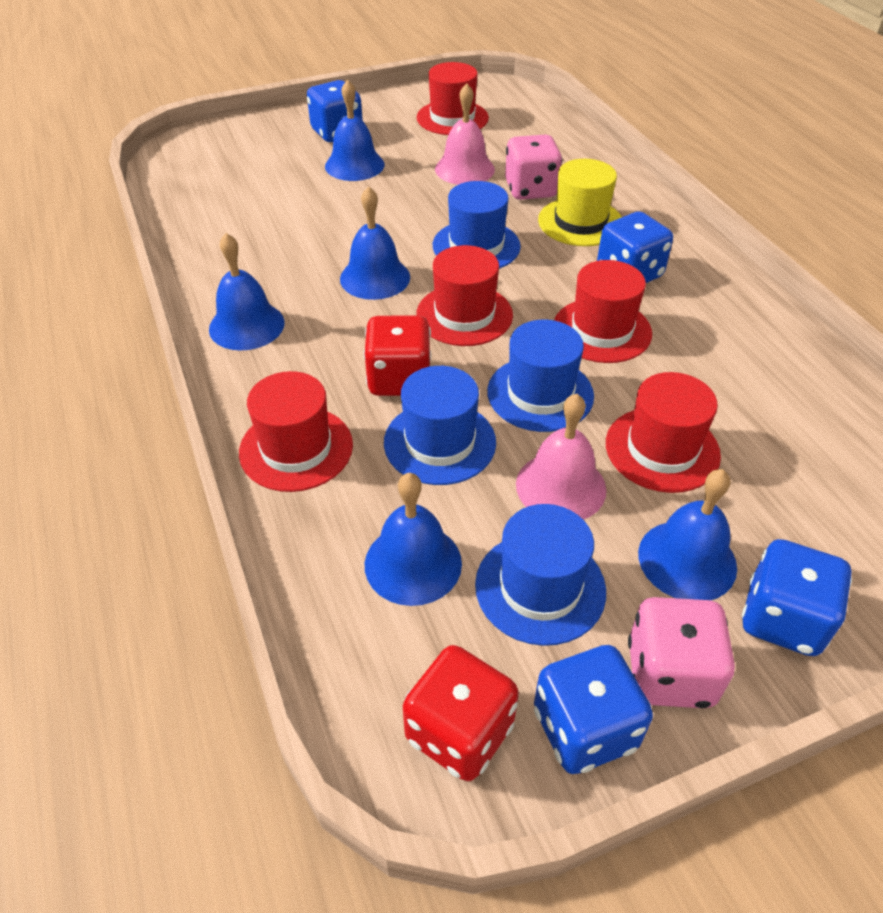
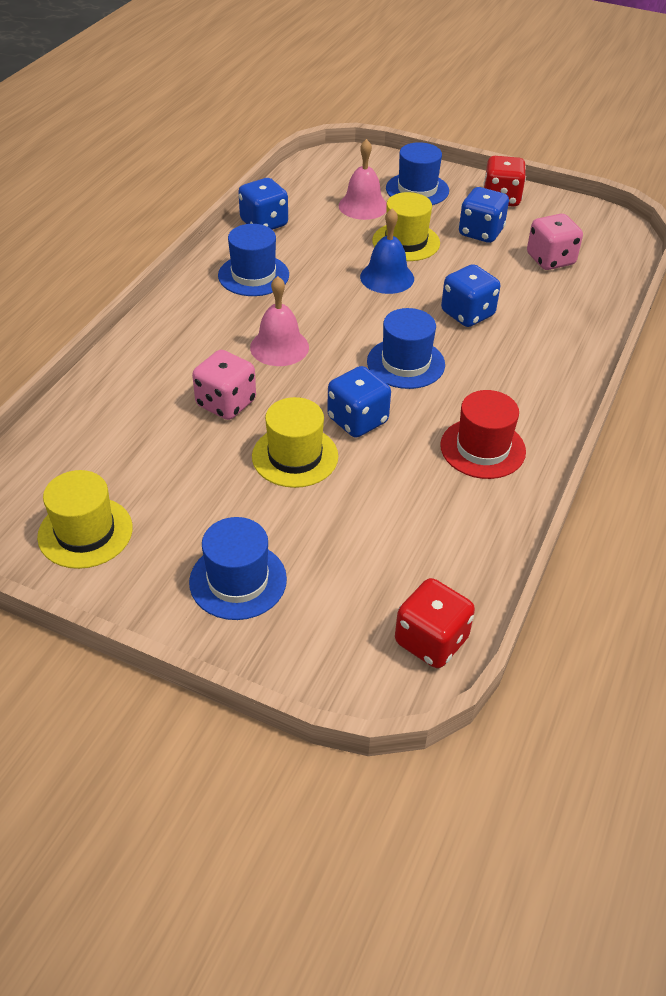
blue bell: 5 -> 1
red hat: 5 -> 1
yellow hat: 1 -> 3

